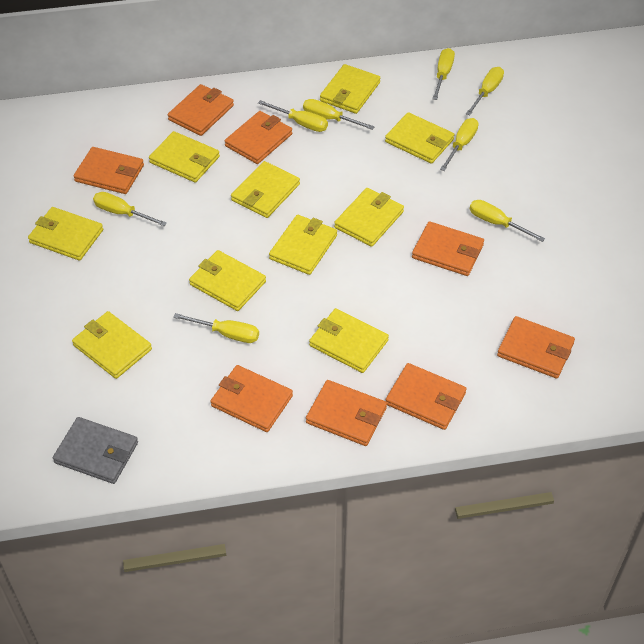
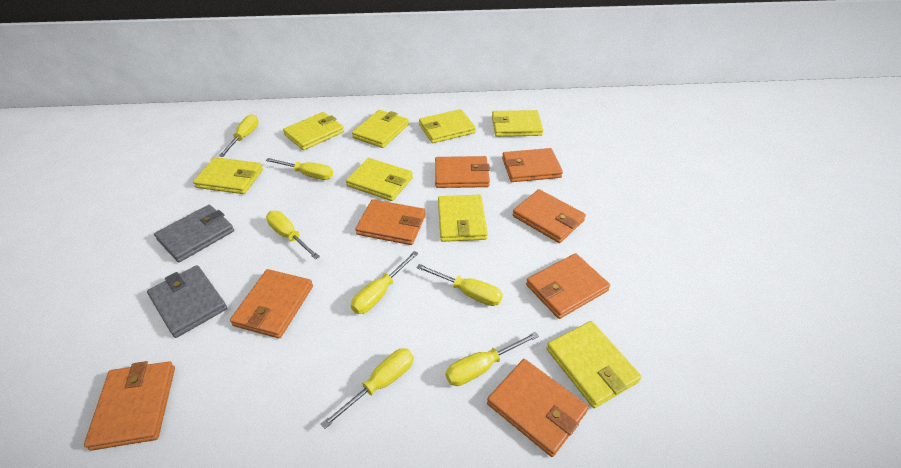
grey wallet: 1 -> 2
yellow screwdriver: 8 -> 7
yellow wallet: 10 -> 8

